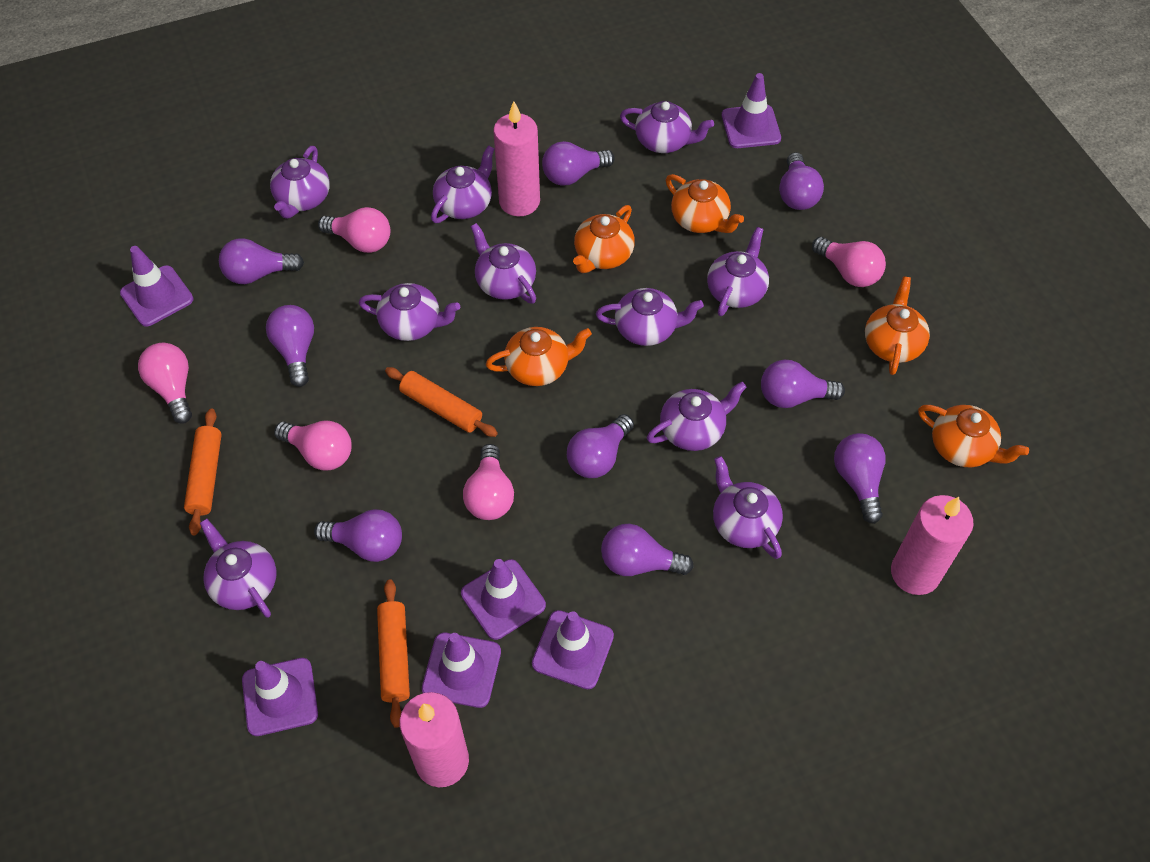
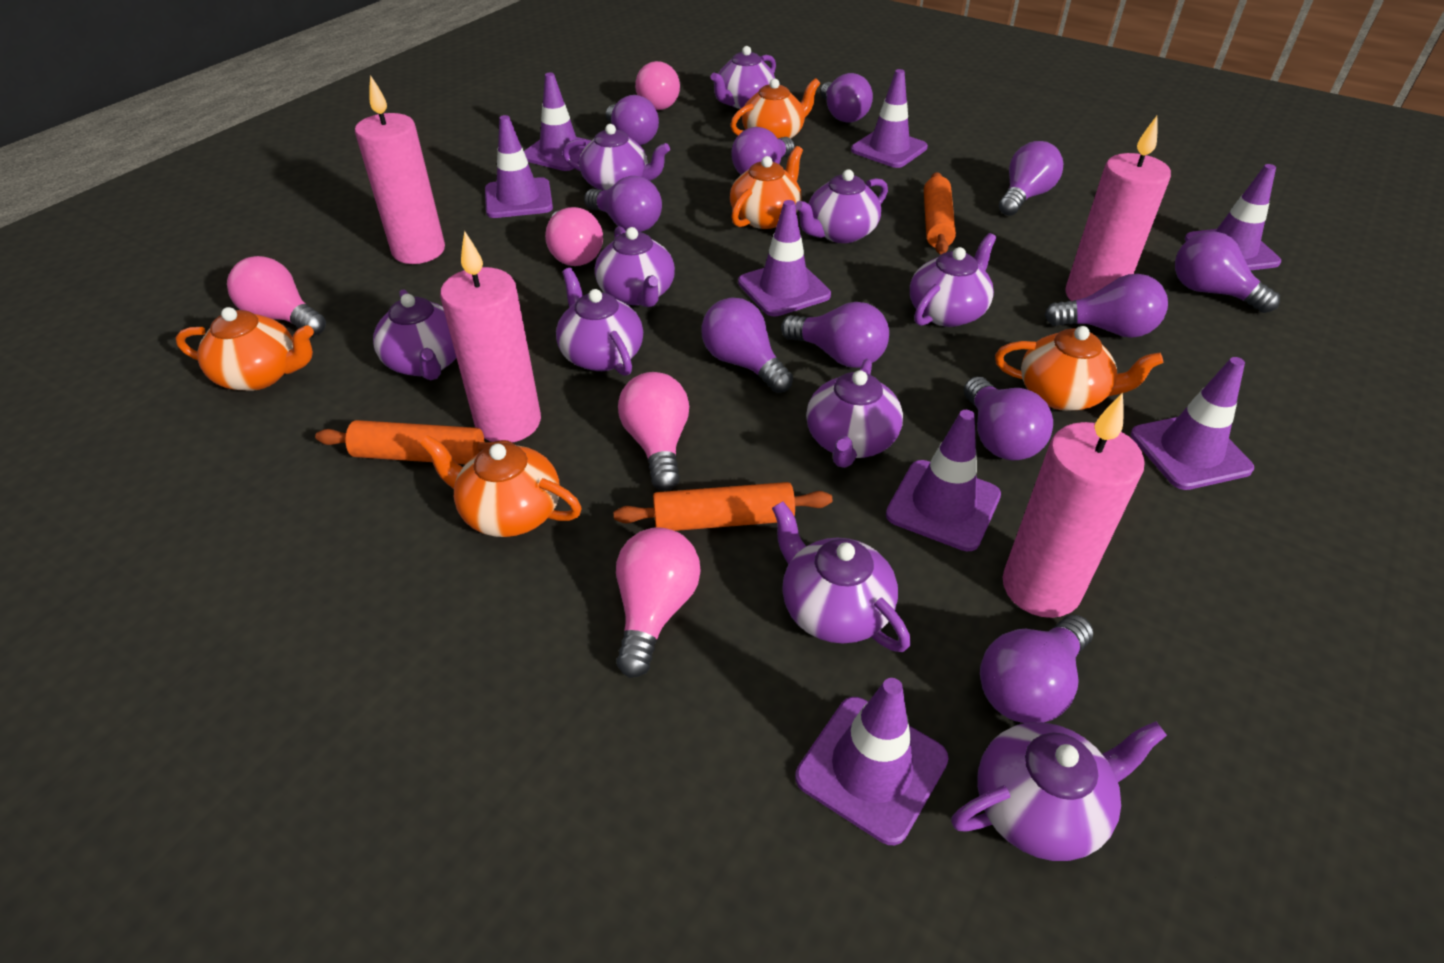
pink candle: 3 -> 4
purple light bulb: 9 -> 11
purple traffic cone: 6 -> 8

